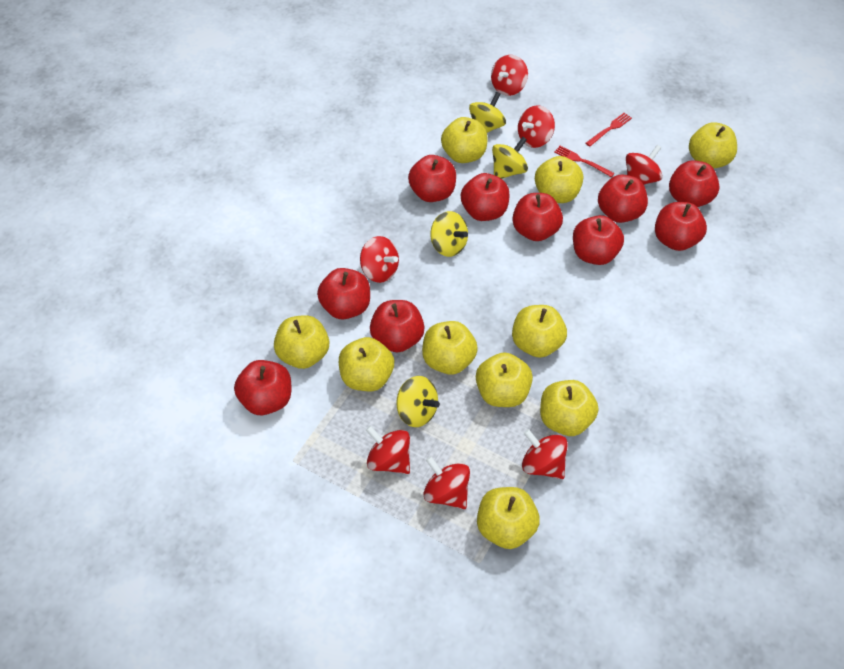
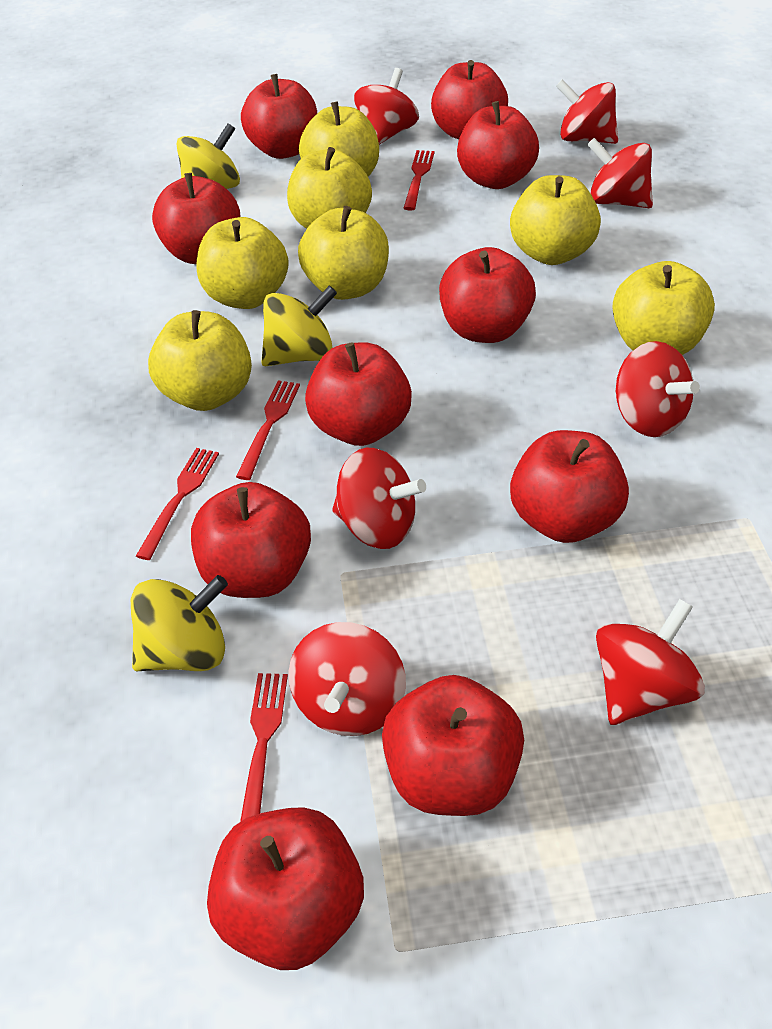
red fork: 2 -> 4
yellow apple: 10 -> 7
yellow spinning top: 4 -> 3

